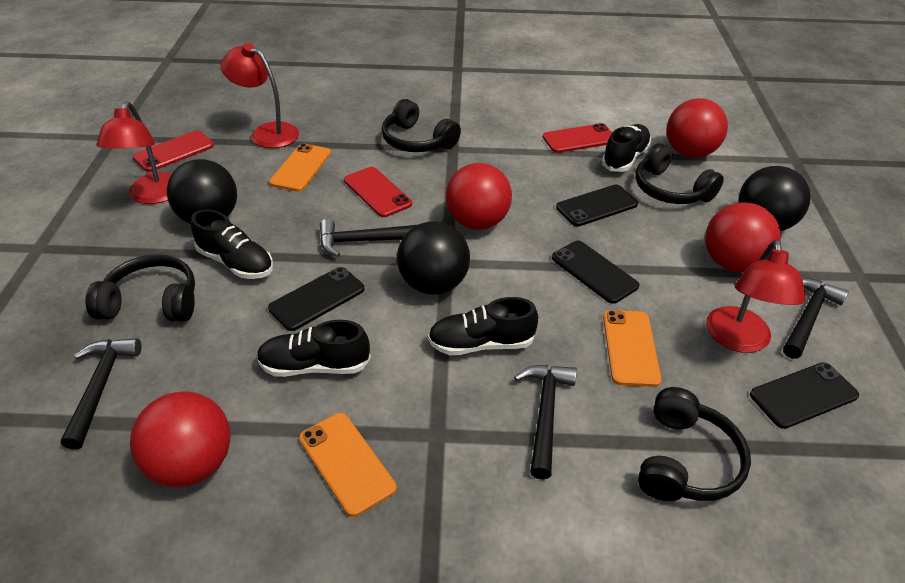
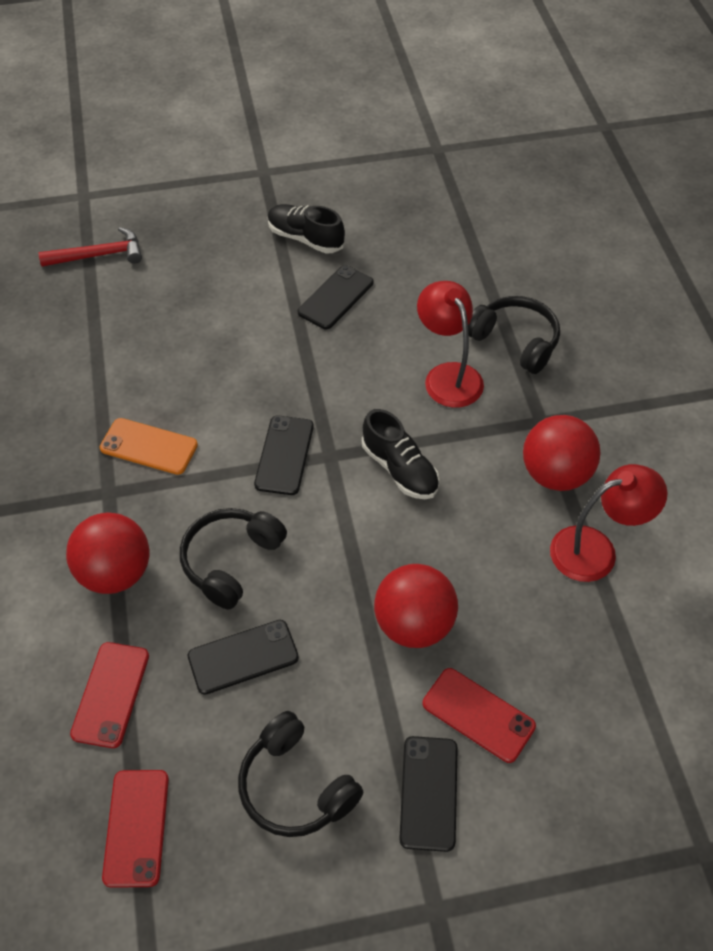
black ball: 3 -> 0
black hammer: 4 -> 0
black headphones: 4 -> 3
black shoe: 4 -> 2
orange phone: 3 -> 1
red ball: 4 -> 3
red hammer: 0 -> 1
red lamp: 3 -> 2

